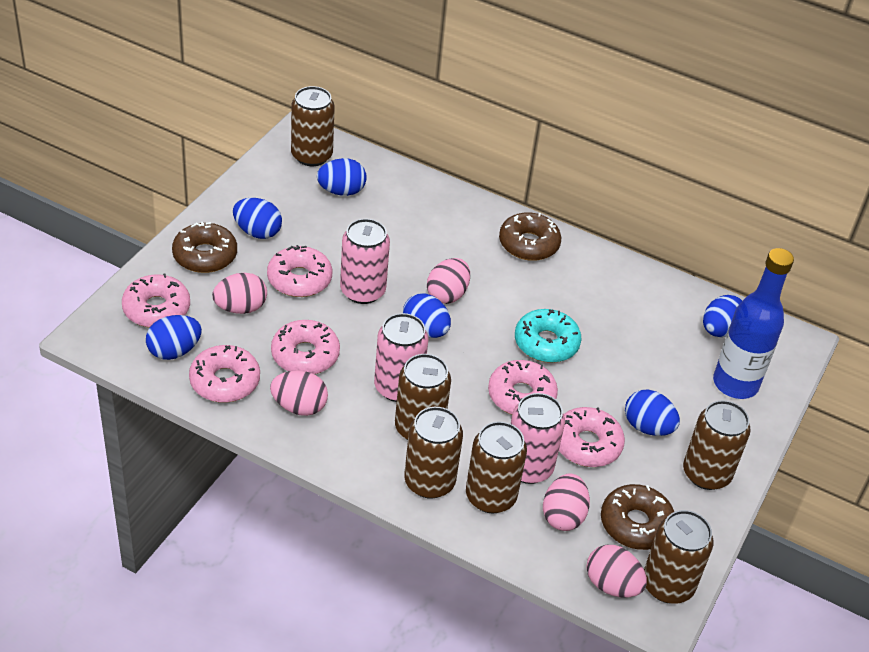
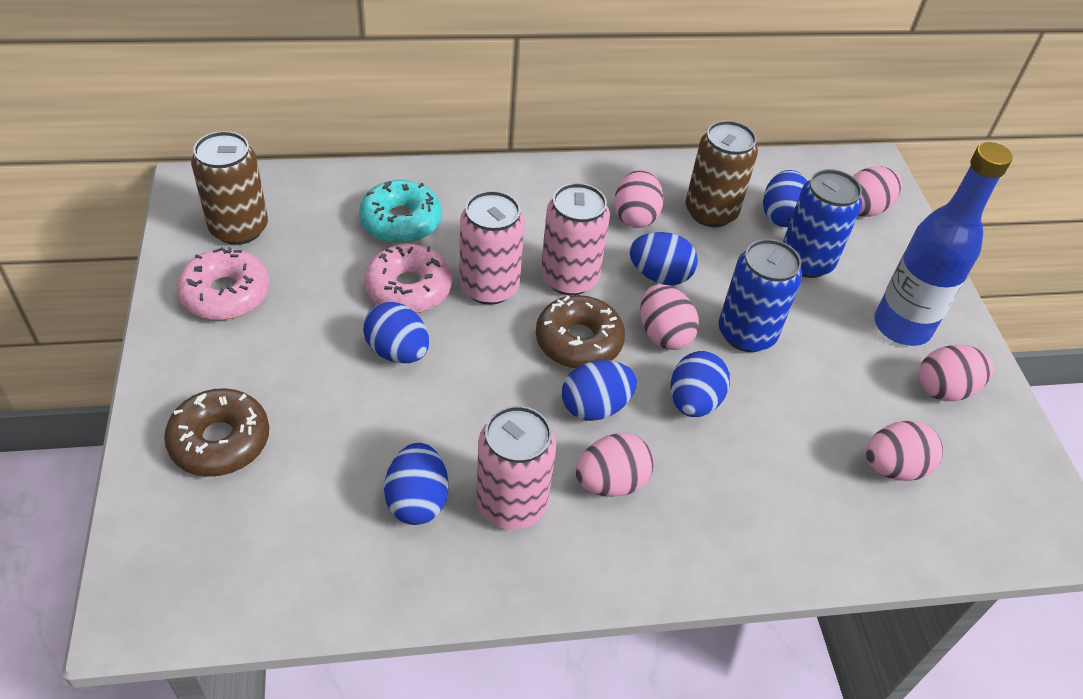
blue can: 0 -> 2
brown can: 6 -> 2
brown donut: 3 -> 2
pink donut: 6 -> 2
pink egg: 5 -> 6

